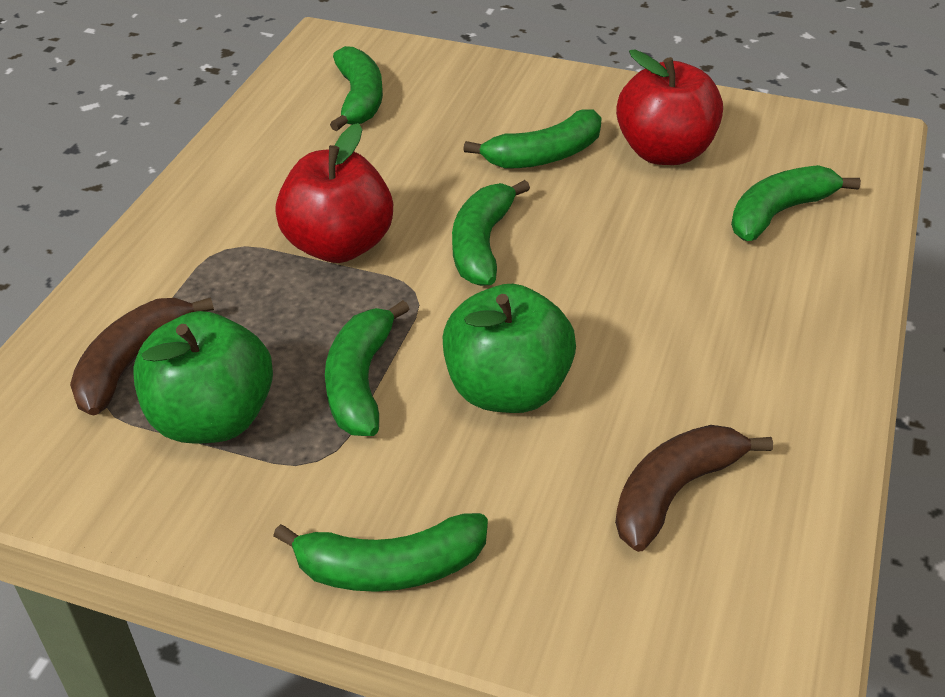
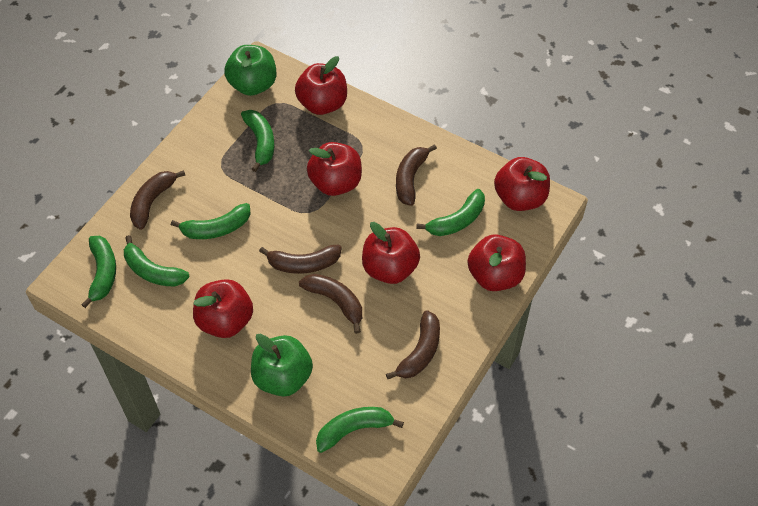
brown banana: 2 -> 5
red apple: 2 -> 6

